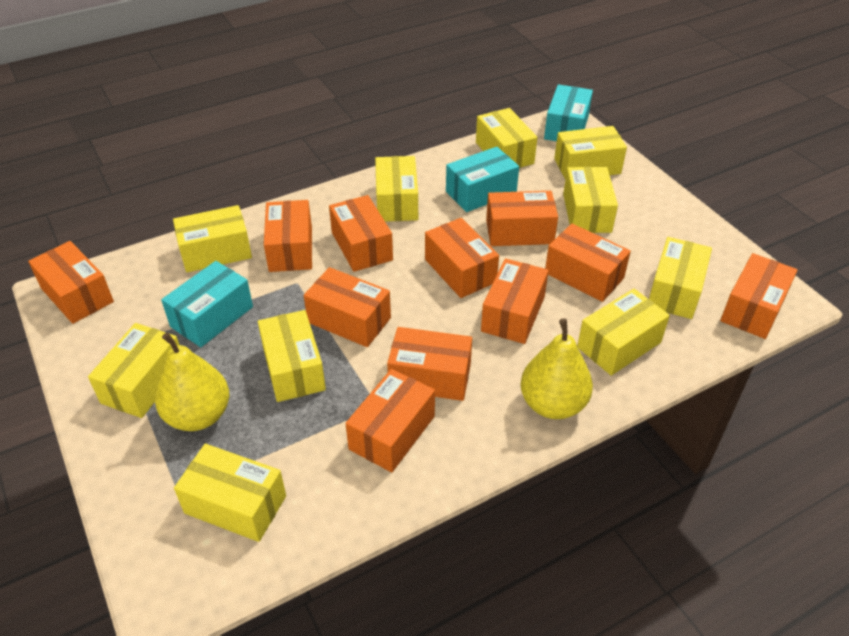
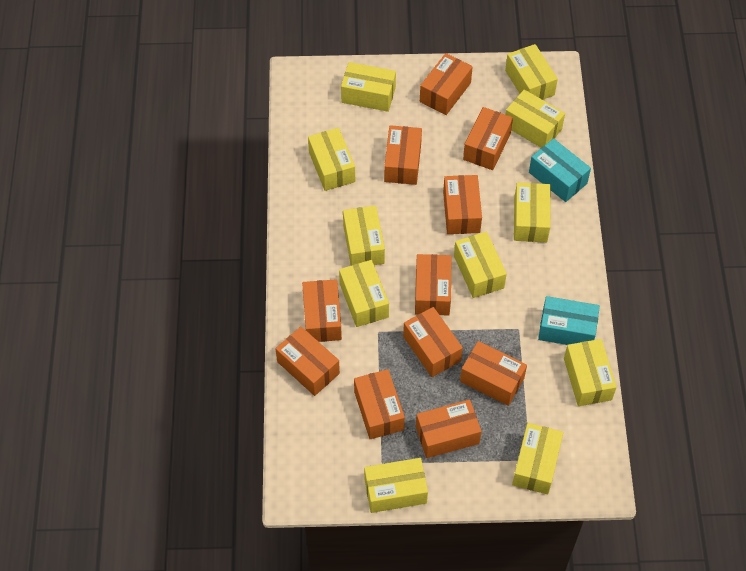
turquoise box: 3 -> 2
yellow box: 10 -> 11
yellow pear: 2 -> 0

